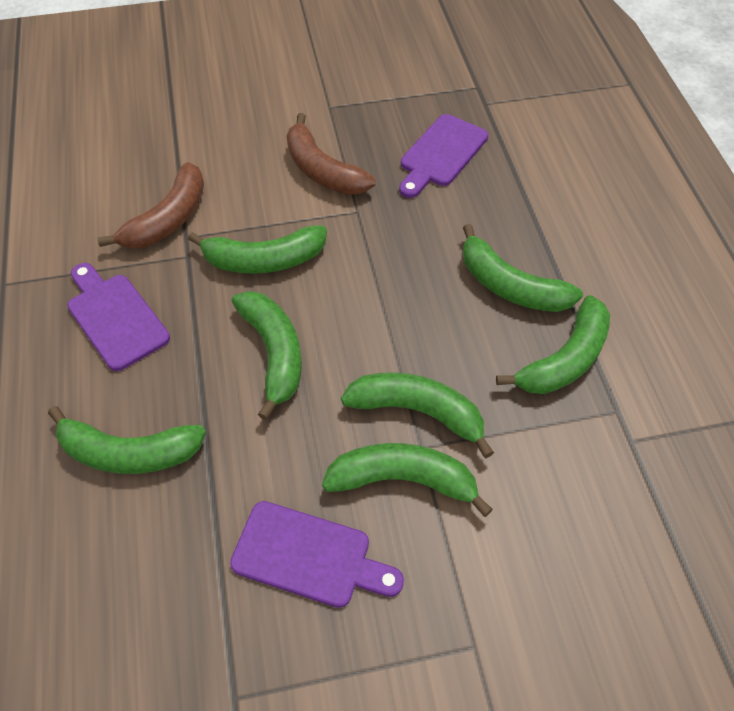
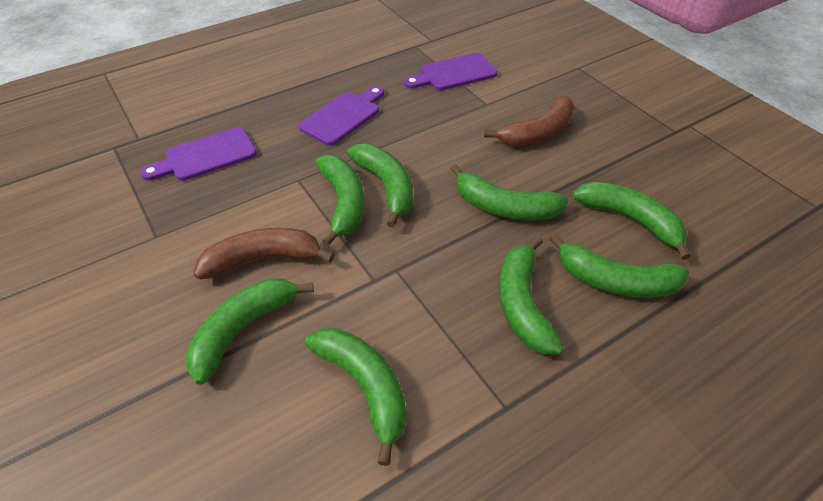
green banana: 7 -> 8

